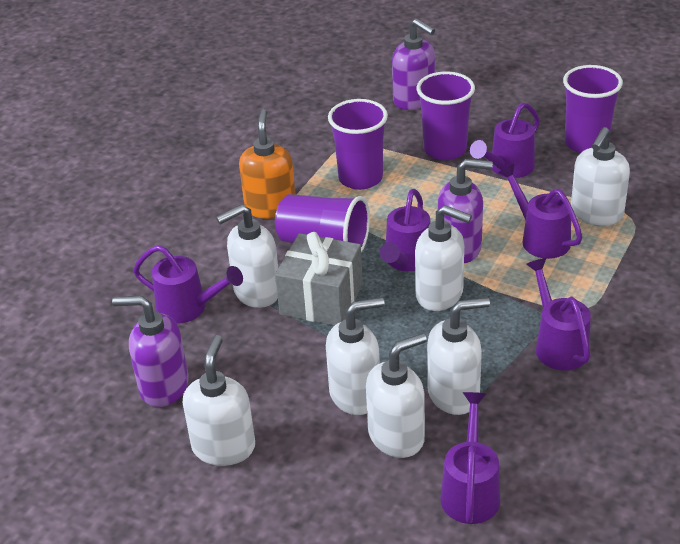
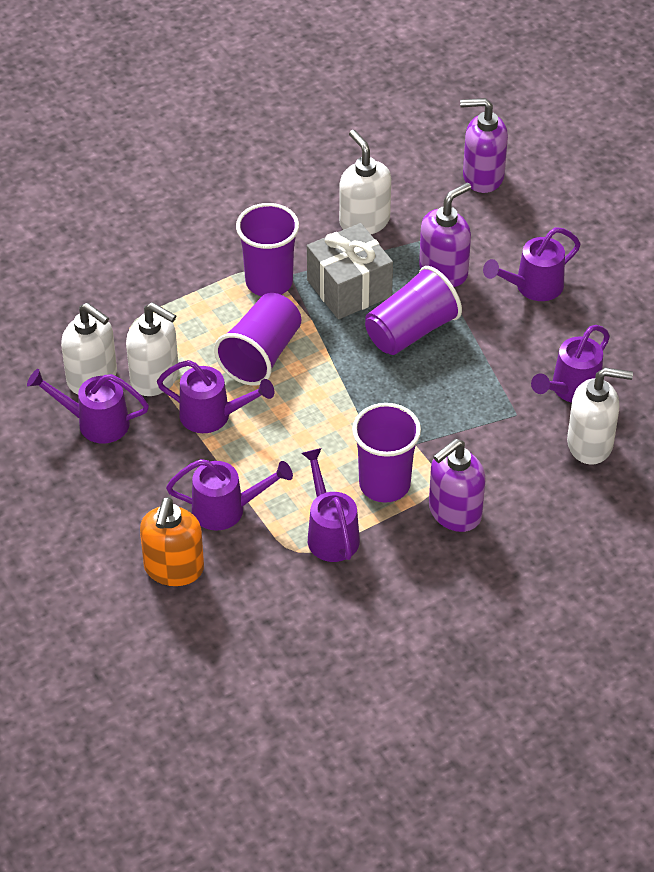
white soap dispenser: 7 -> 4

